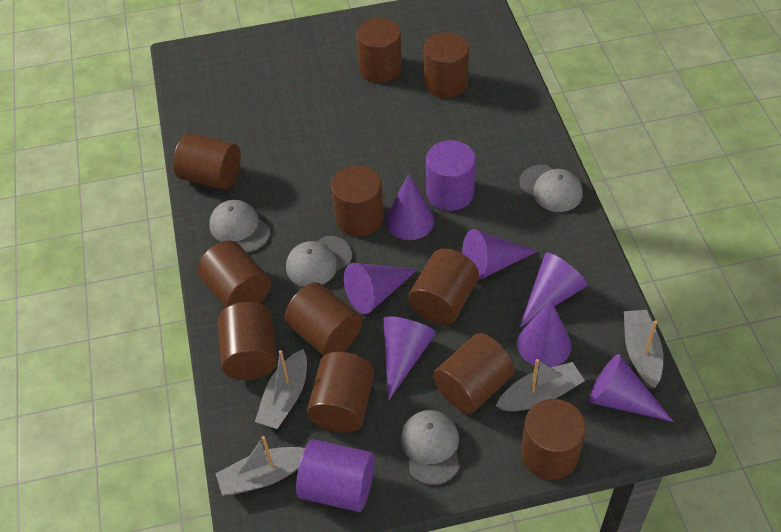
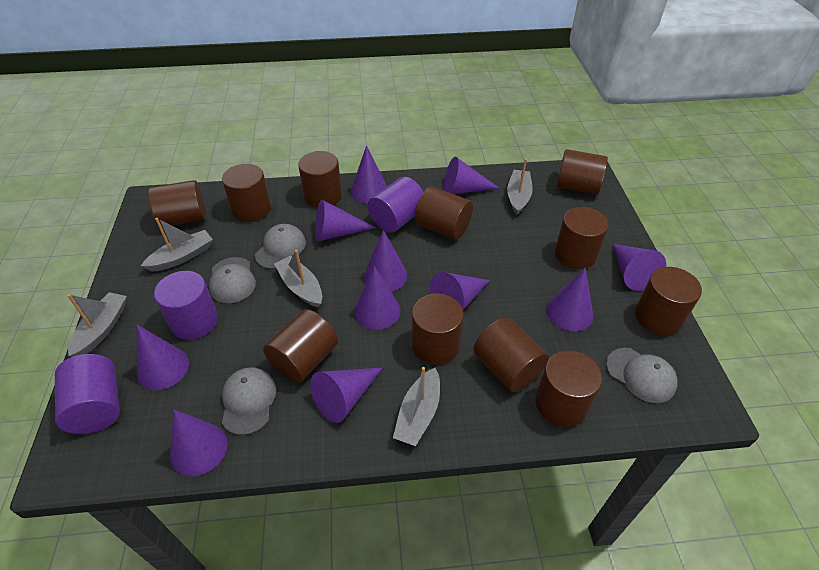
grey boat: 4 -> 5
purple cone: 7 -> 11
purple cylinder: 2 -> 3

